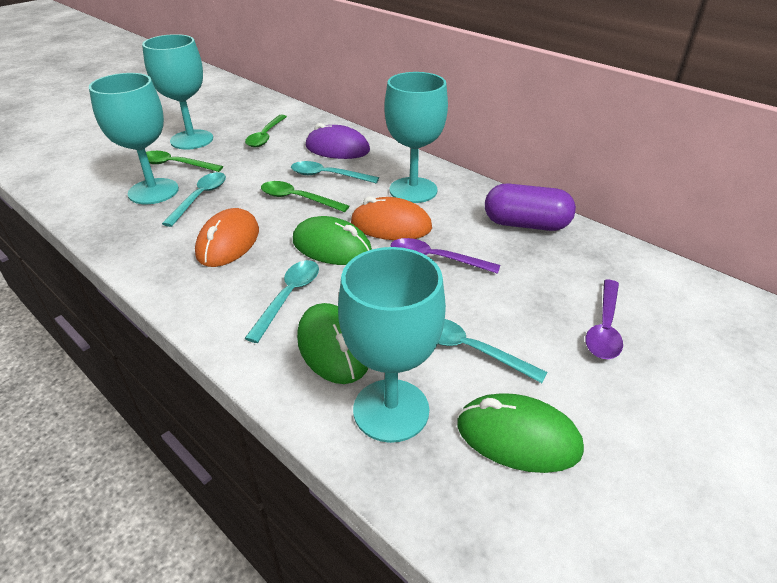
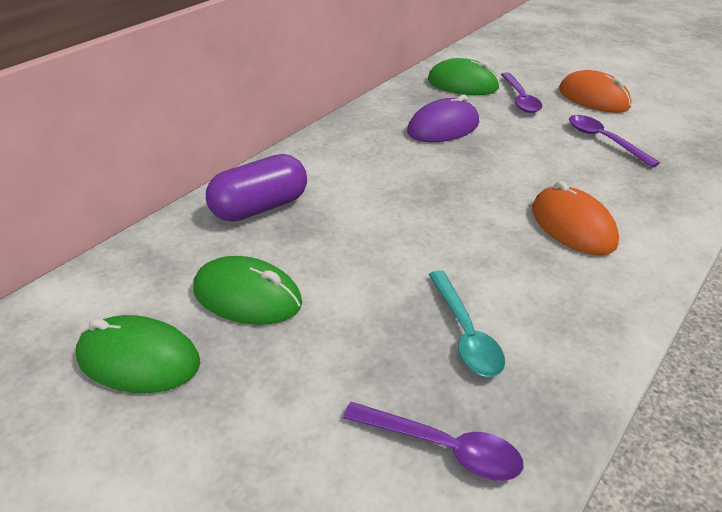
green spoon: 3 -> 0
purple spoon: 2 -> 3
turquoise goblet: 4 -> 0
turquoise spoon: 4 -> 1

